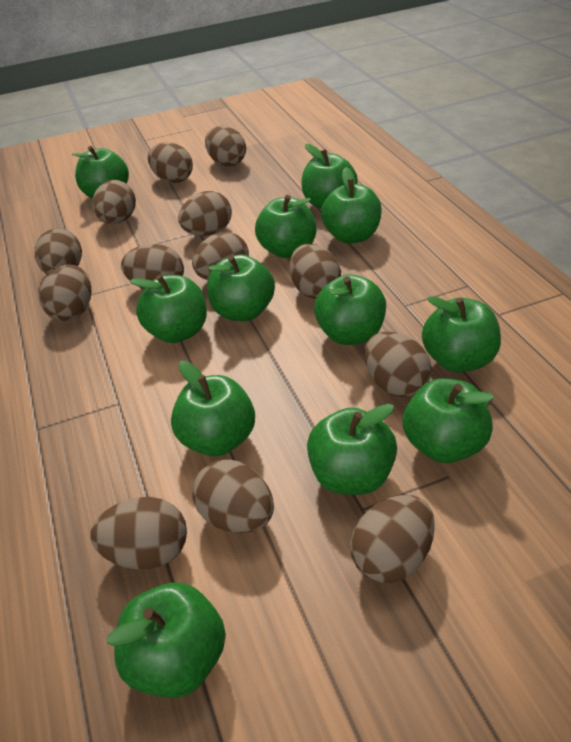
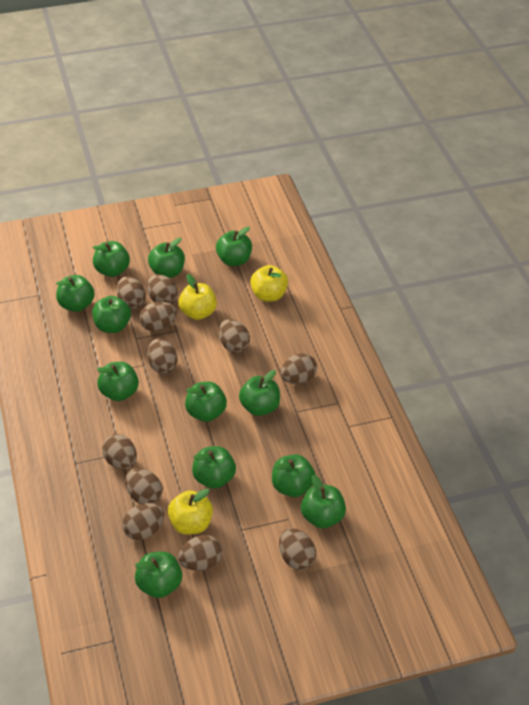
brown egg: 13 -> 11
yellow apple: 0 -> 3

